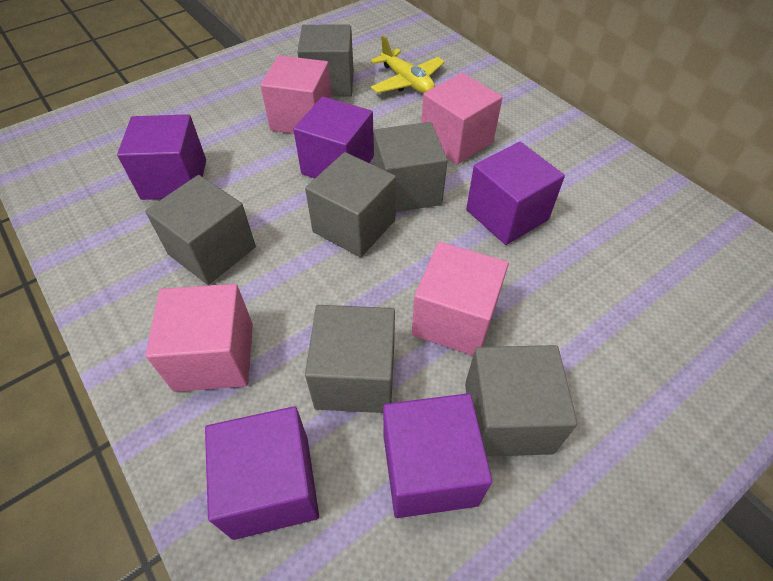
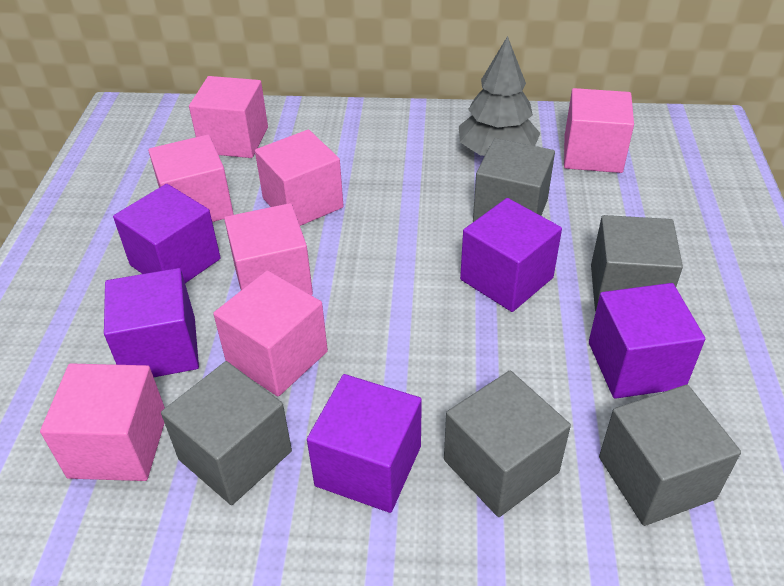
grey cube: 6 -> 5
grey tree: 0 -> 1
pink cube: 4 -> 7
yellow plane: 1 -> 0

